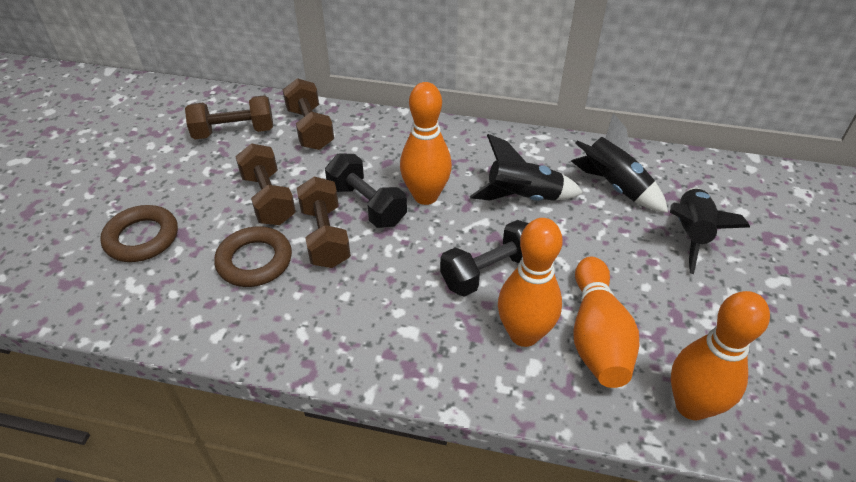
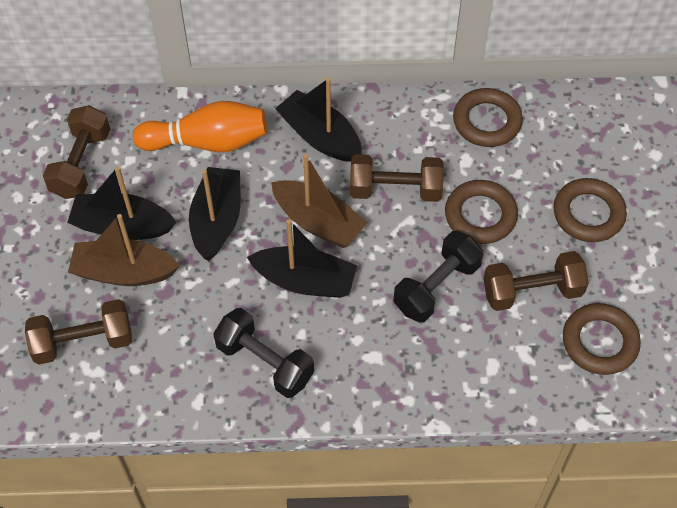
black boat: 0 -> 4
black rocket: 3 -> 0
brown boat: 0 -> 2
brown ring: 2 -> 4
orange bowling pin: 4 -> 1

